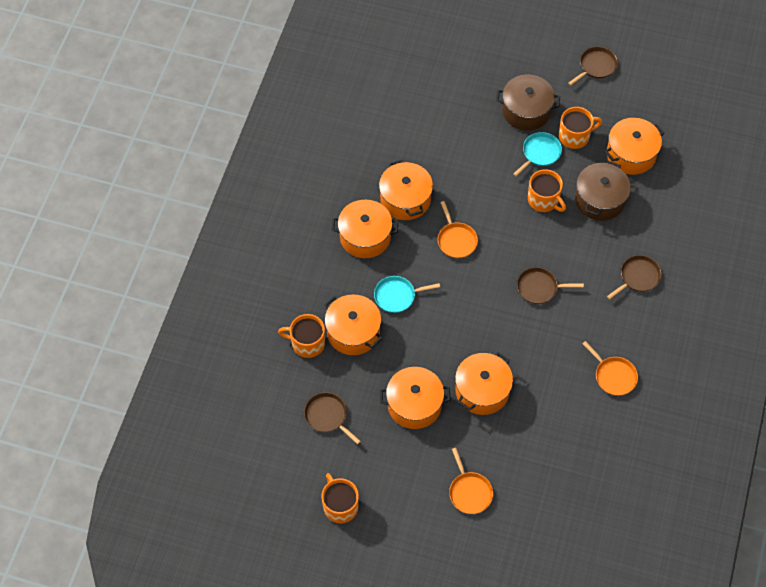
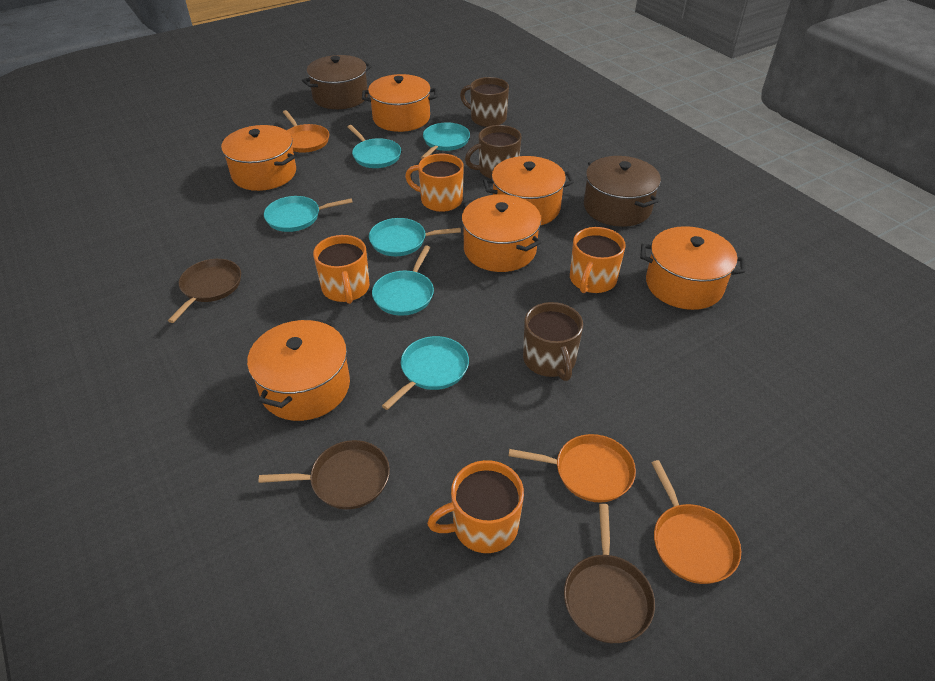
brown mug: 0 -> 3
brown pan: 4 -> 3
turquoise pan: 2 -> 6

